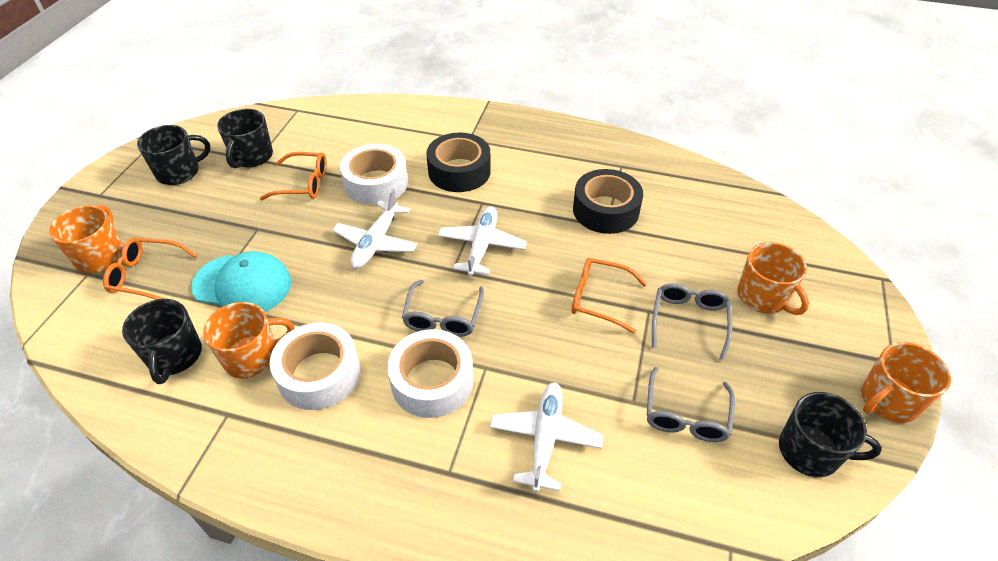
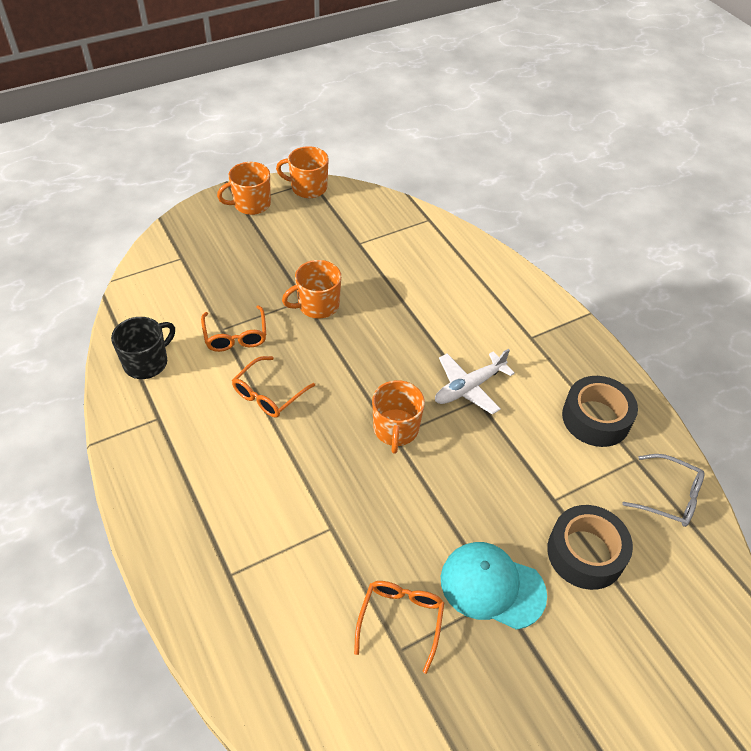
black mug: 4 -> 1
grey glasses: 3 -> 1
white plane: 3 -> 1
white tape: 3 -> 0

